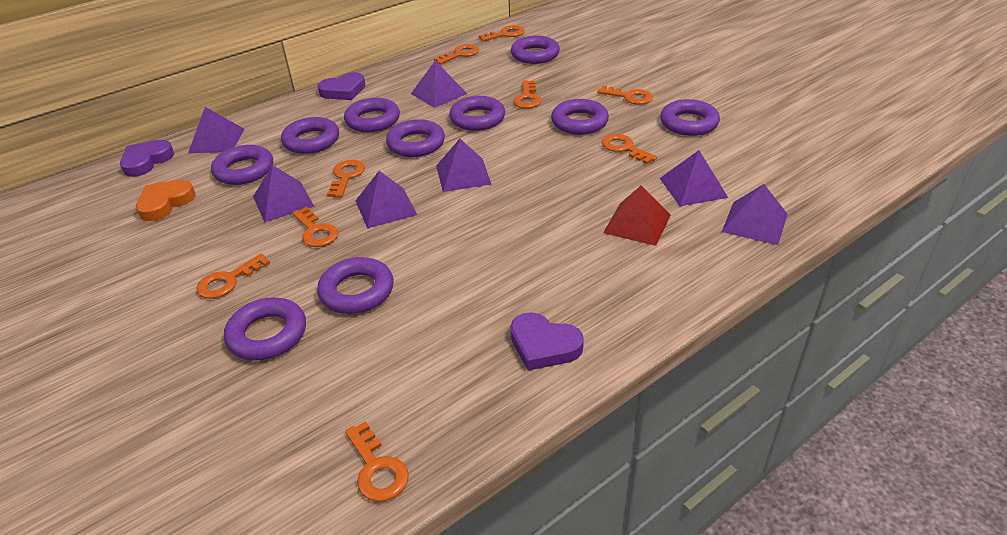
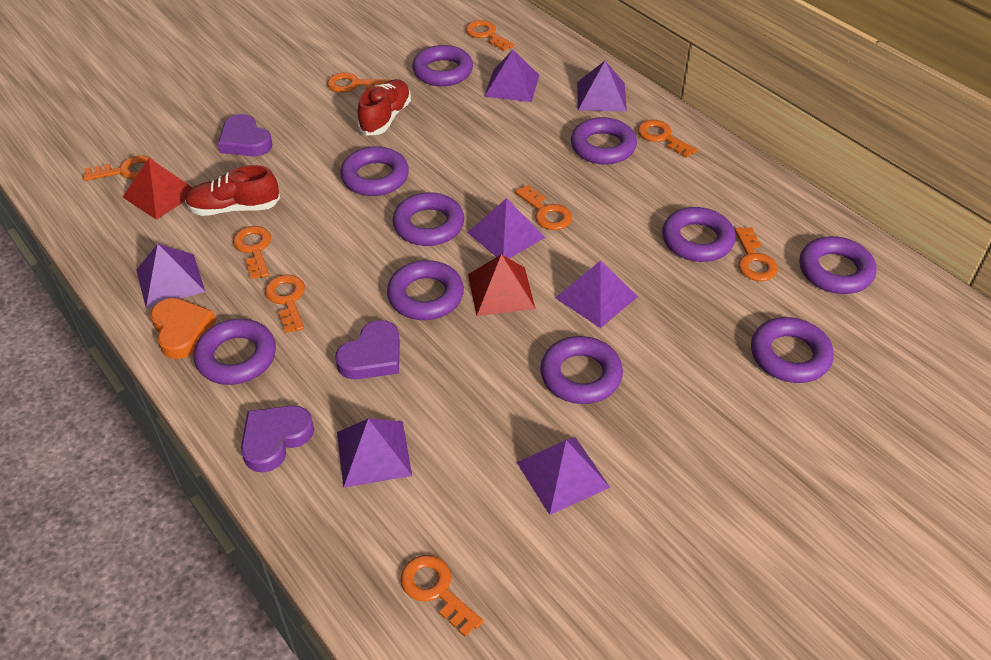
red pyramid: 1 -> 2
red shoe: 0 -> 2

